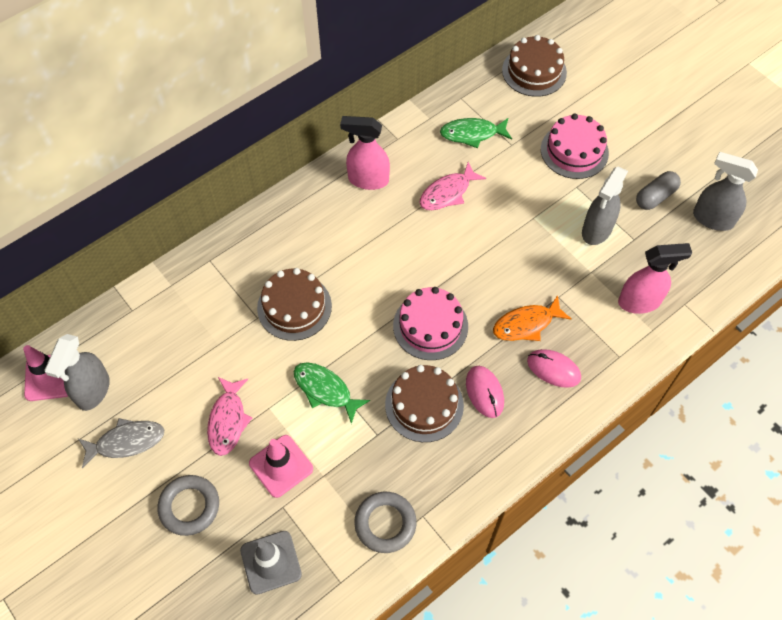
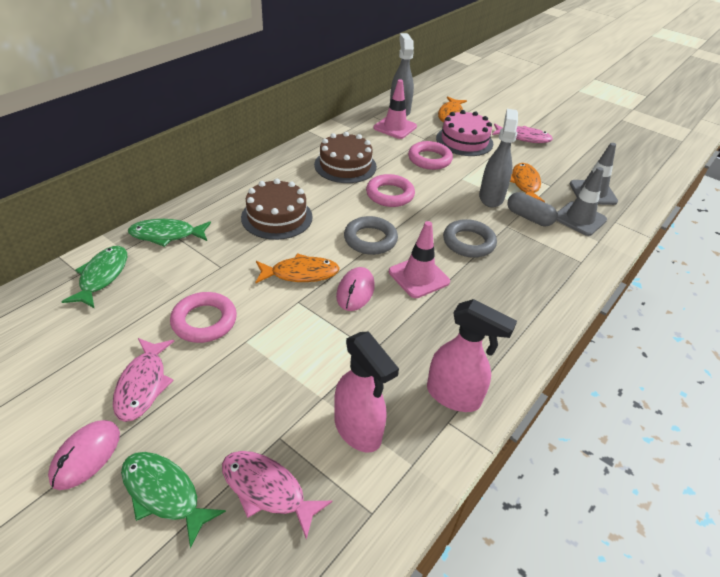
brown cake: 3 -> 2
green fish: 2 -> 3
grey fish: 1 -> 0
grey spray bottle: 3 -> 2
grey traffic cone: 1 -> 2
orange fish: 1 -> 3
pink cake: 2 -> 1
pink fish: 2 -> 3
pink ring: 0 -> 3

